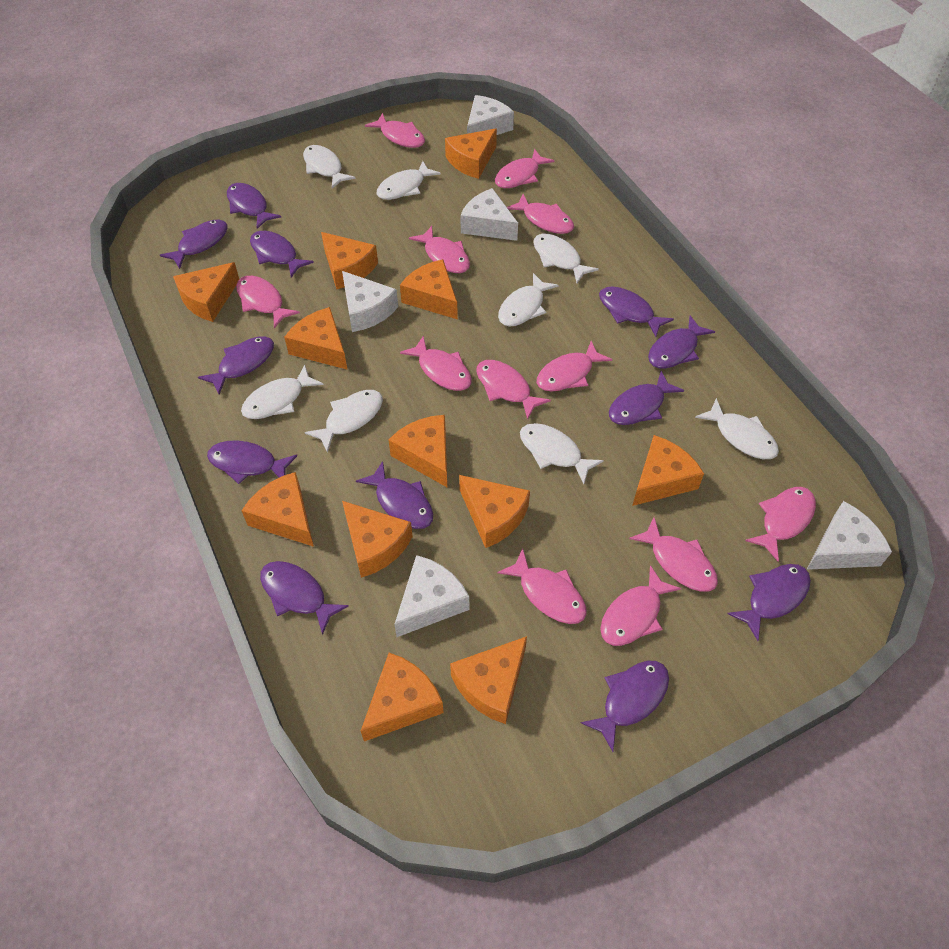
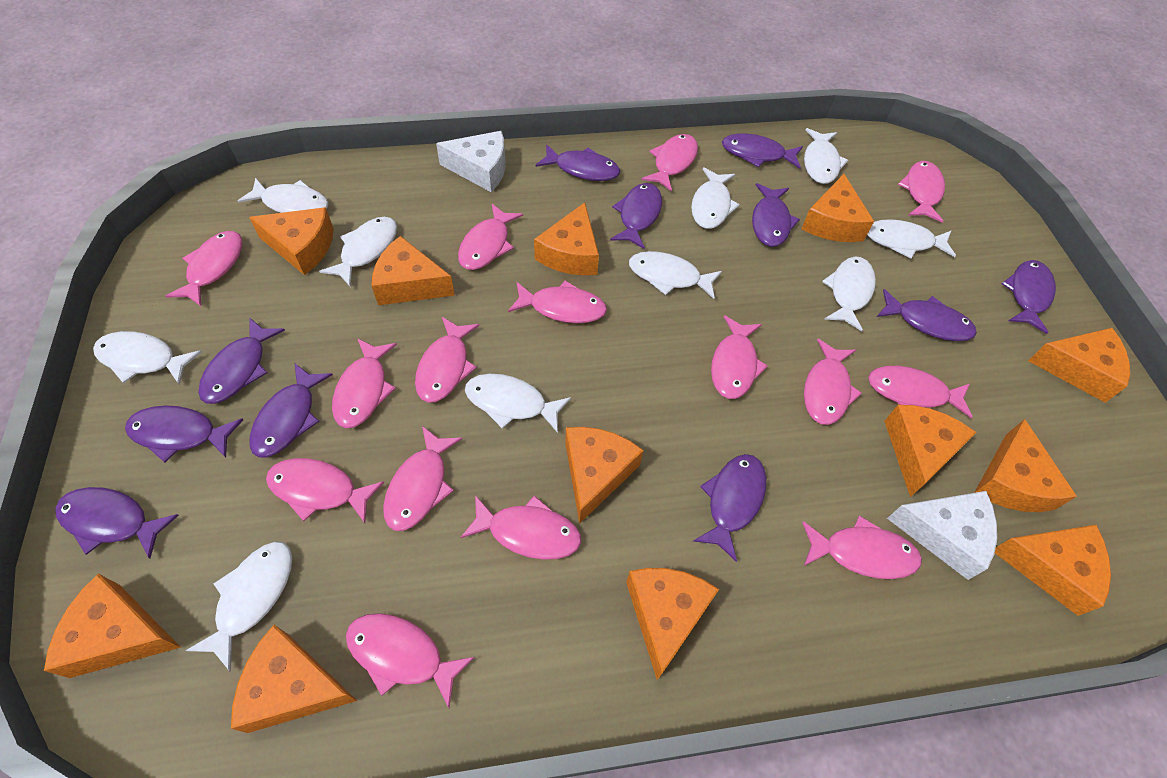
pink fish: 12 -> 15
purple fish: 12 -> 11
white cheese: 5 -> 2
white fish: 8 -> 10

